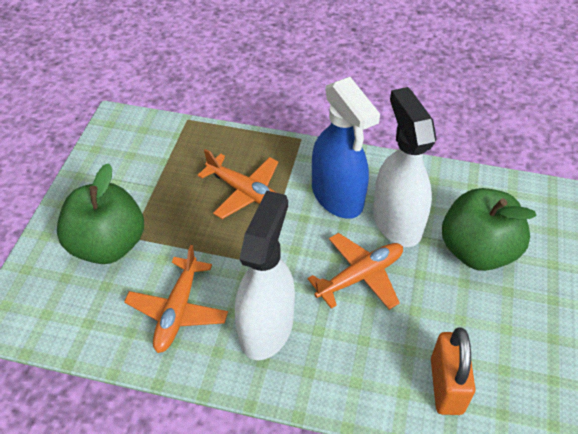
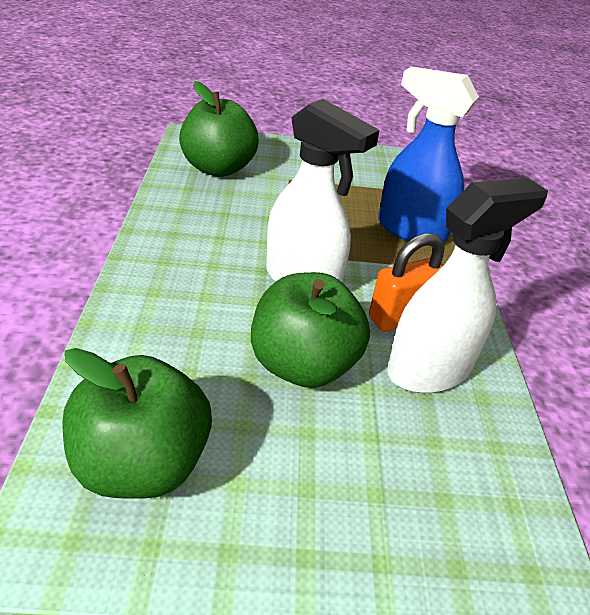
green apple: 2 -> 3
orange plane: 3 -> 0

